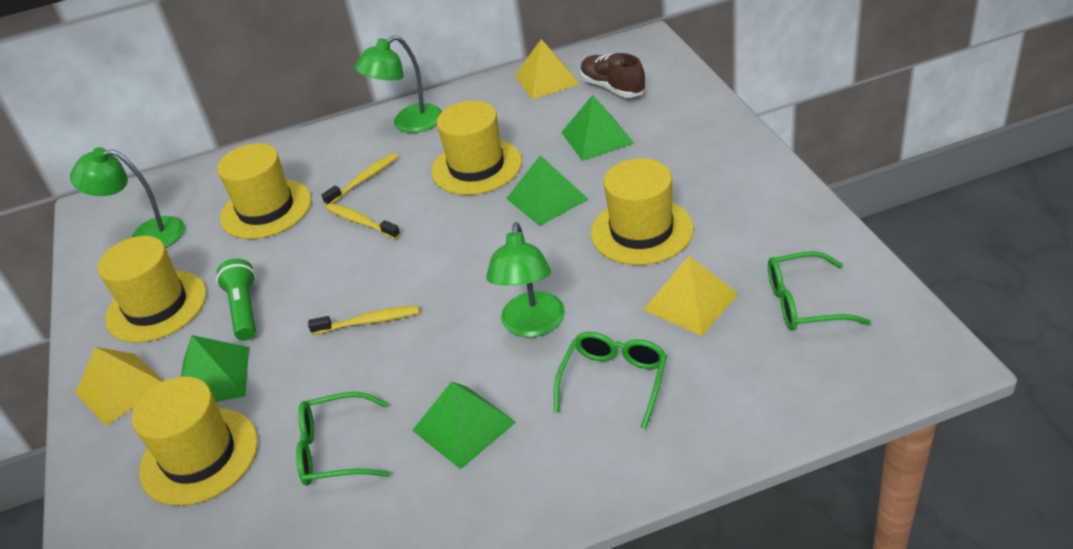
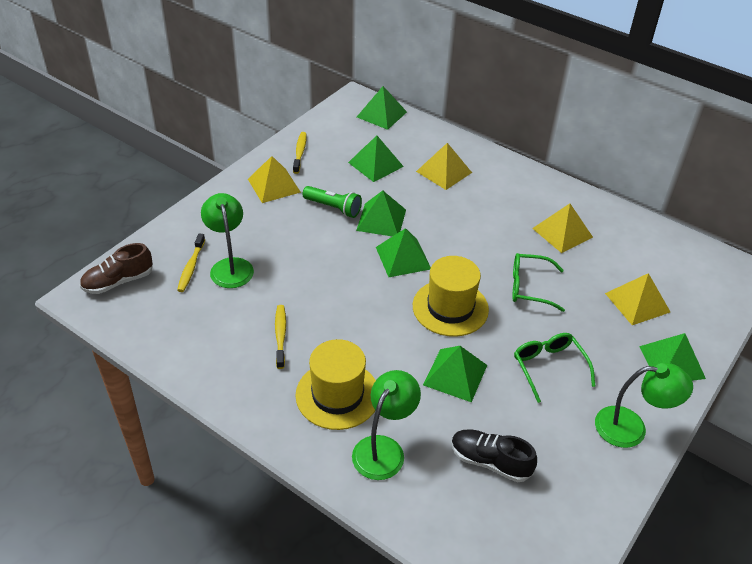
black shoe: 0 -> 1
green glasses: 3 -> 2
green pyramid: 4 -> 6
yellow hat: 5 -> 2
yellow pyramid: 3 -> 4

